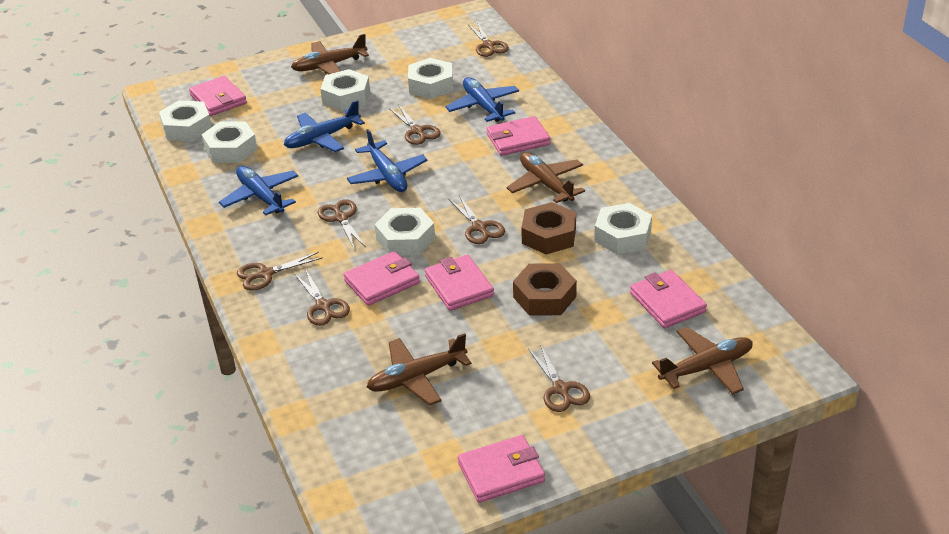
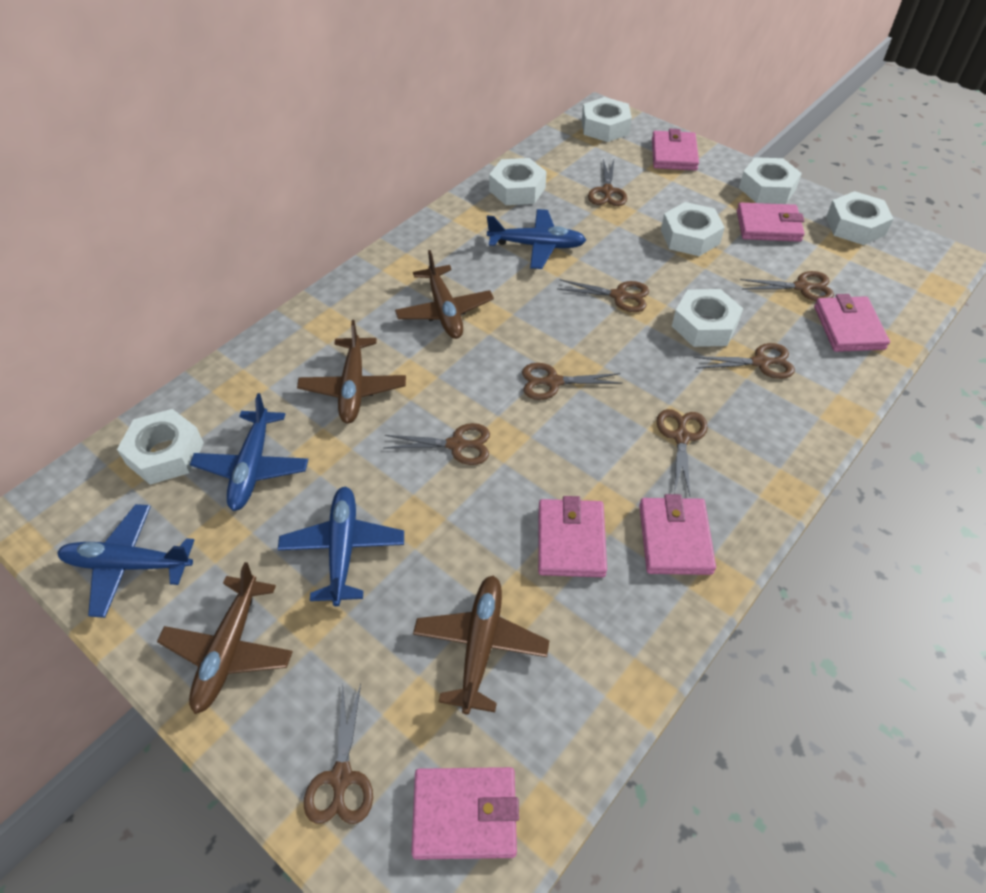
brown nut: 2 -> 0
brown scissors: 7 -> 8
white nut: 6 -> 7

